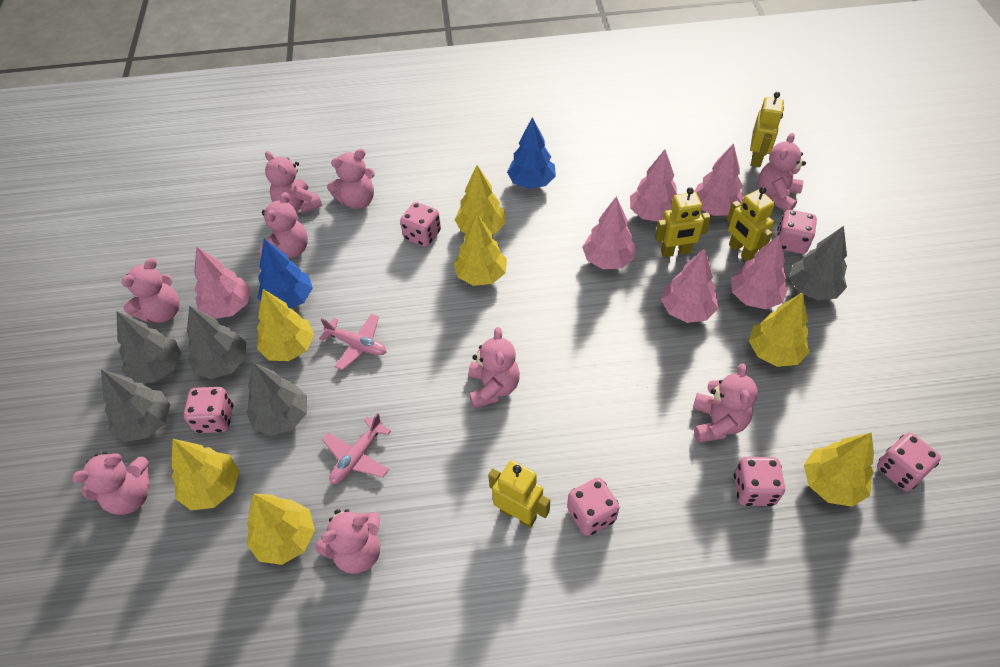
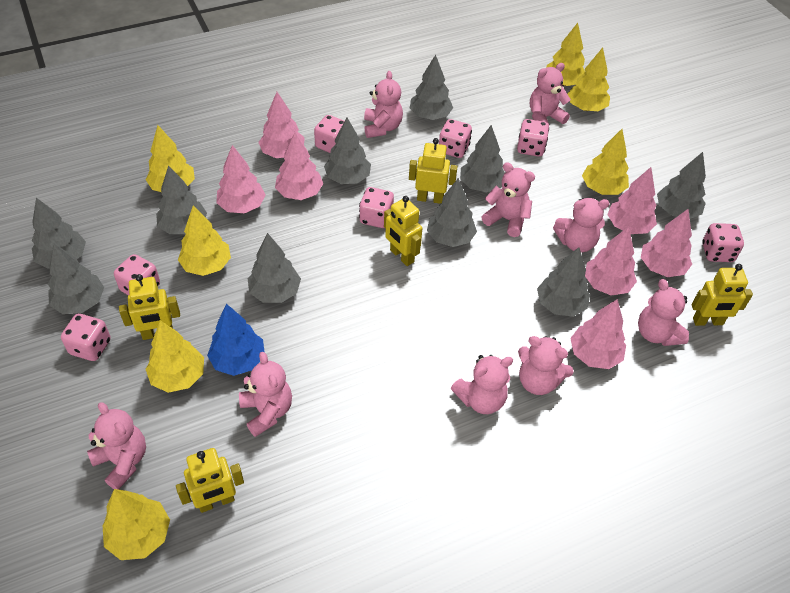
blue tree: 2 -> 1
grey tree: 5 -> 10
pink dice: 6 -> 7
pink plane: 2 -> 0
pink tree: 6 -> 7
yellow robot: 4 -> 5

